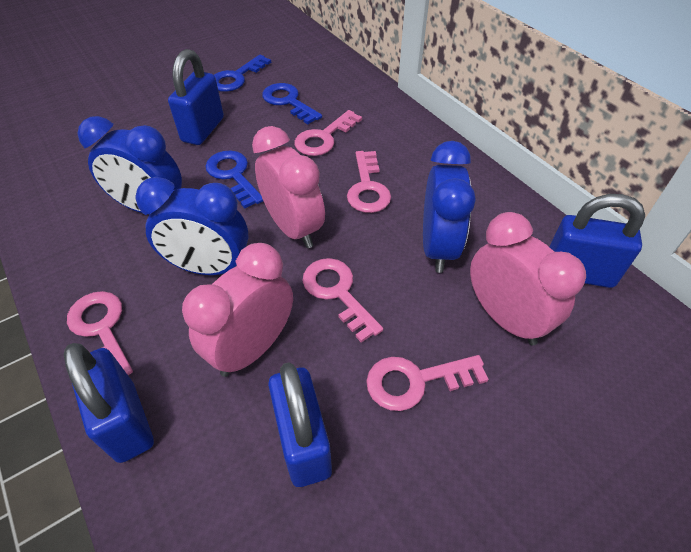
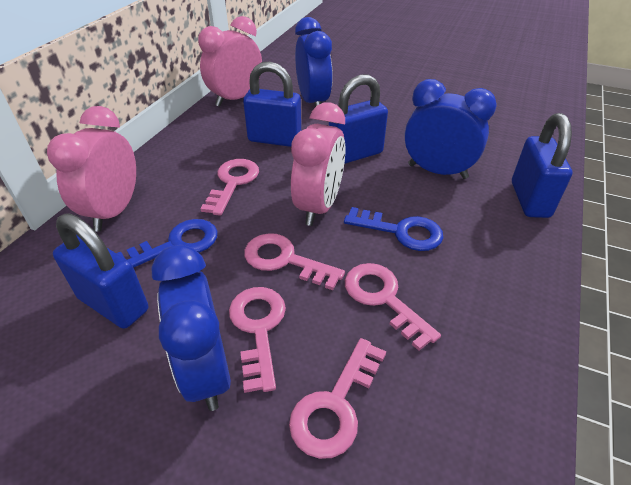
blue key: 3 -> 2

